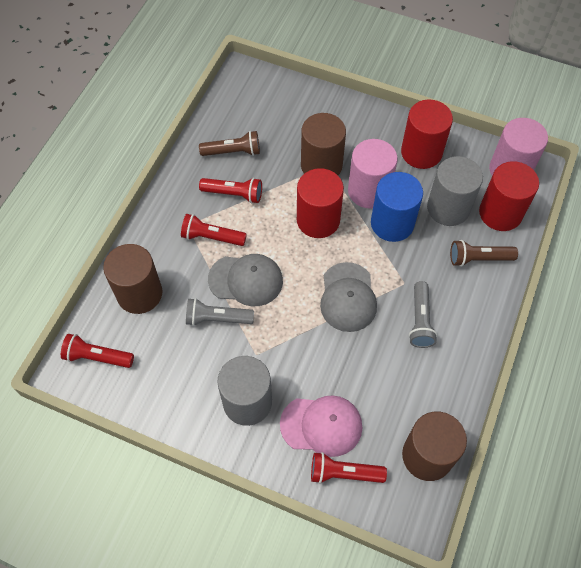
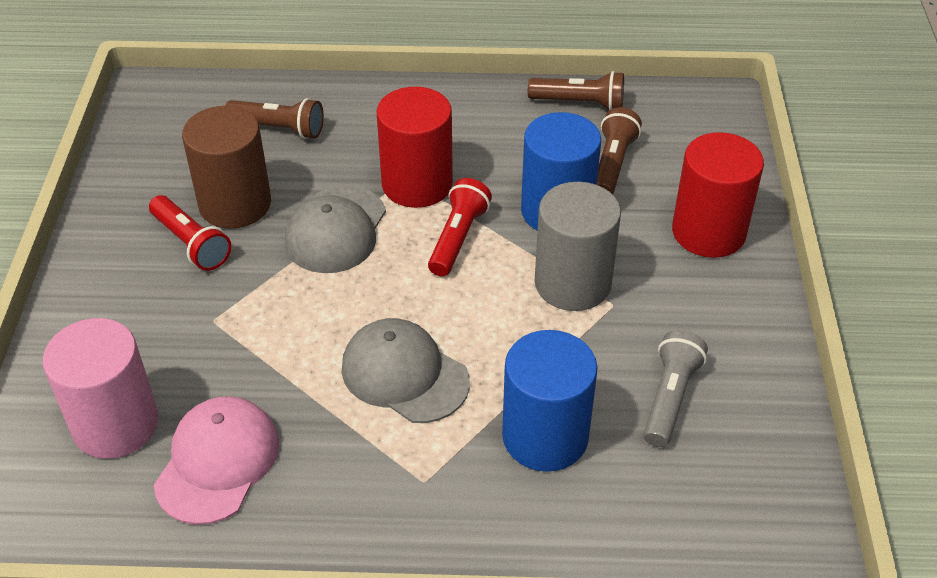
blue cylinder: 1 -> 2
brown cylinder: 3 -> 1
brown flashlight: 2 -> 3
grey cylinder: 2 -> 1
grey flashlight: 2 -> 1
pink cylinder: 2 -> 1
red cylinder: 3 -> 2
red flashlight: 4 -> 2

